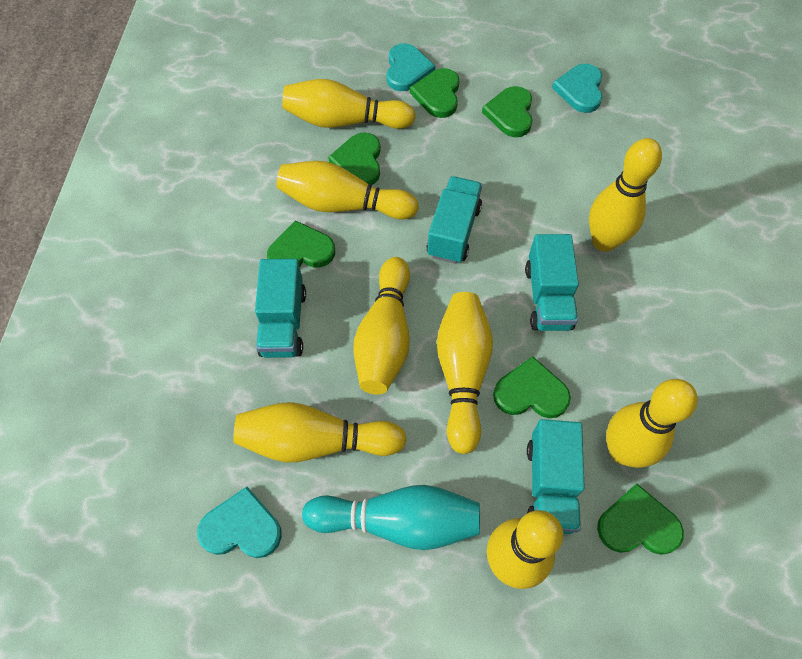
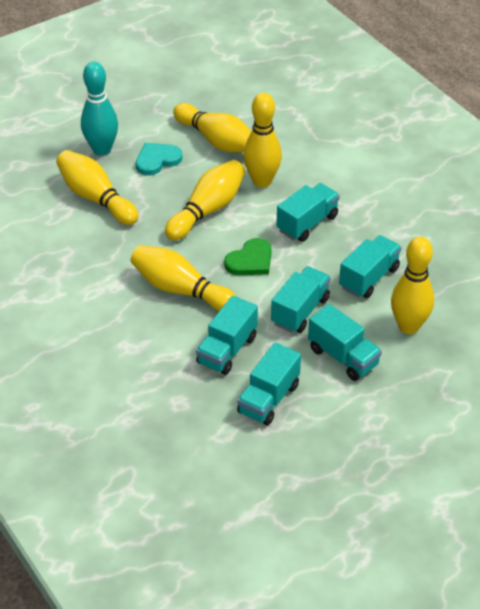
green heart: 6 -> 1
turquoise heart: 3 -> 1
turquoise truck: 4 -> 6
yellow bowling pin: 8 -> 6

